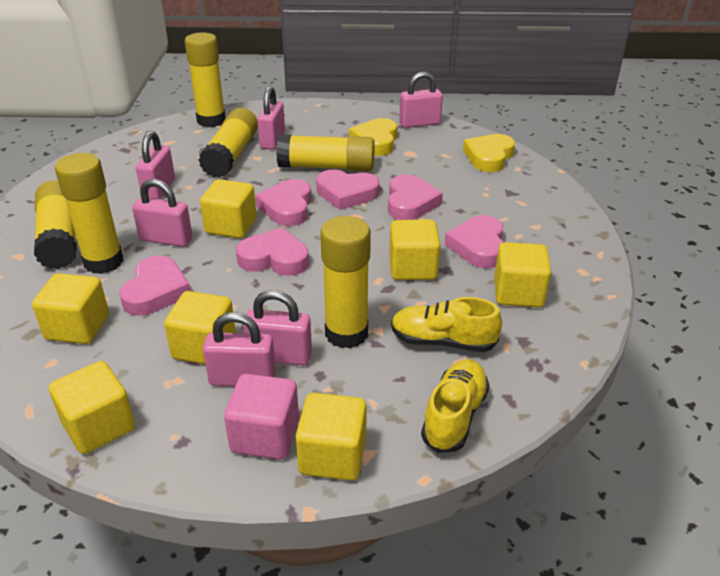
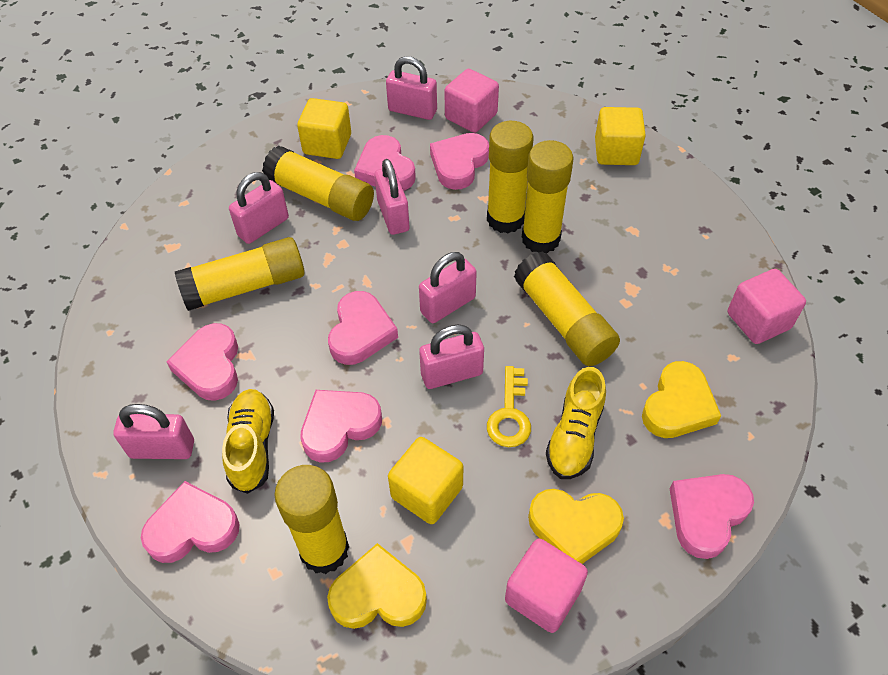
pink cube: 1 -> 3
pink heart: 6 -> 7
yellow cube: 7 -> 3
yellow heart: 2 -> 3
yellow key: 0 -> 1

